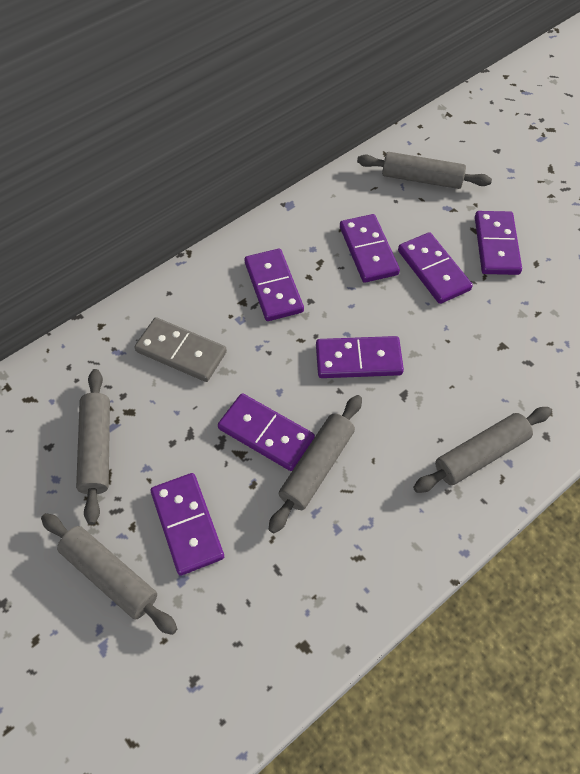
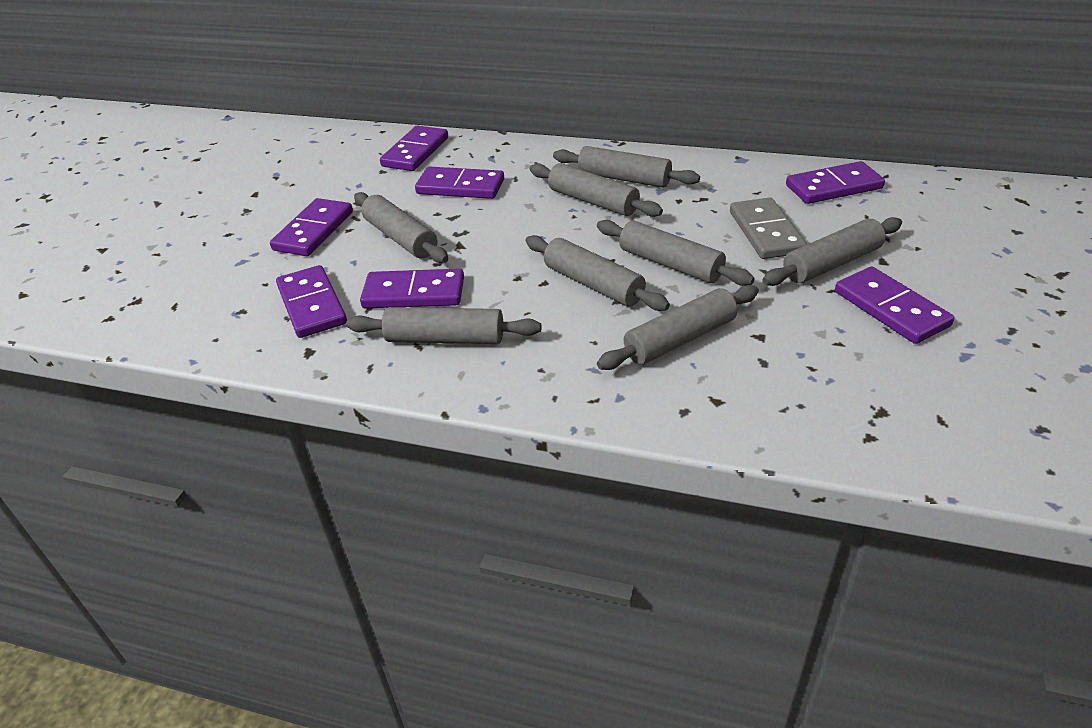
grey rolling pin: 5 -> 8

